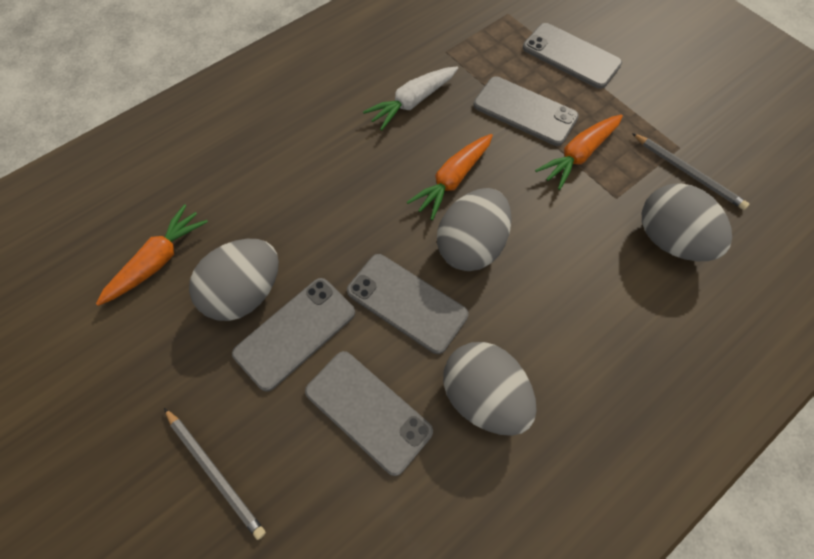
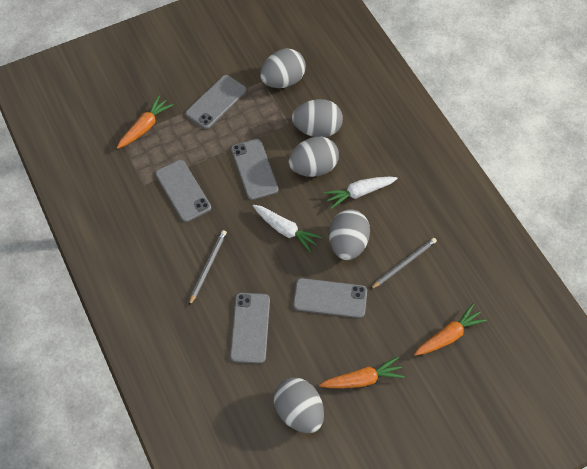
grey egg: 4 -> 5
white carrot: 1 -> 2

